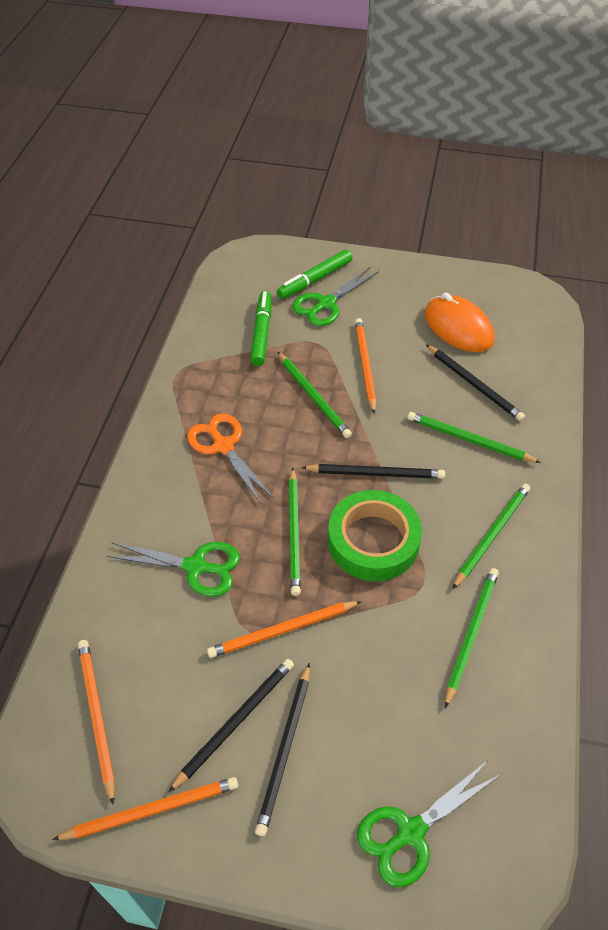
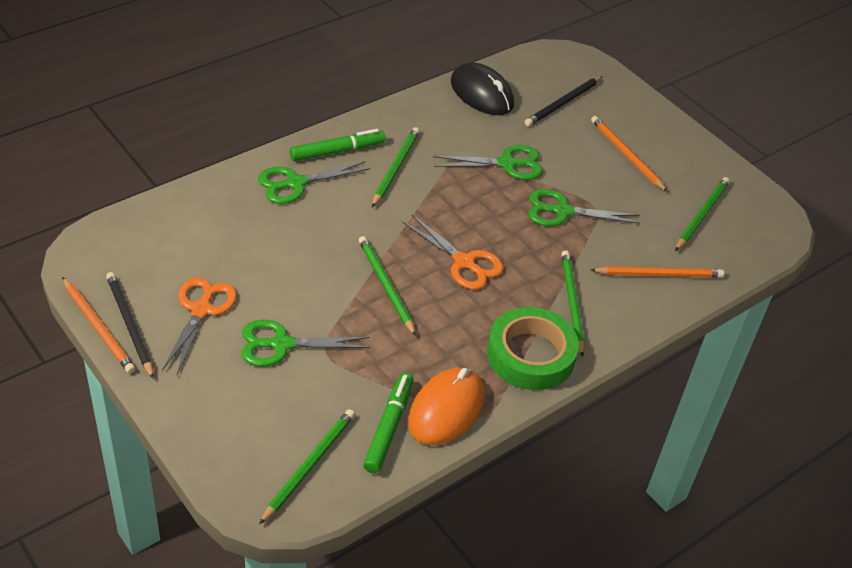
black mouse: 0 -> 1
black pencil: 4 -> 2
green scissors: 3 -> 4
orange pencil: 4 -> 3
orange scissors: 1 -> 2

